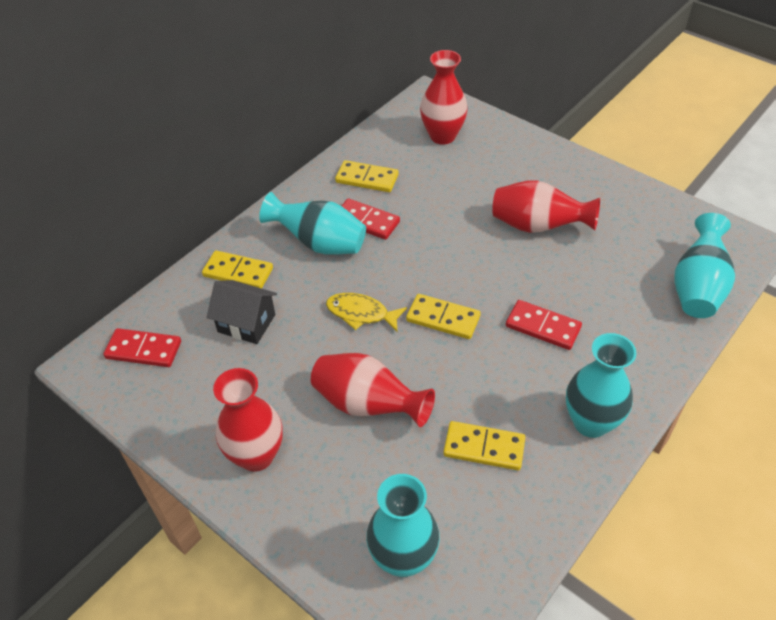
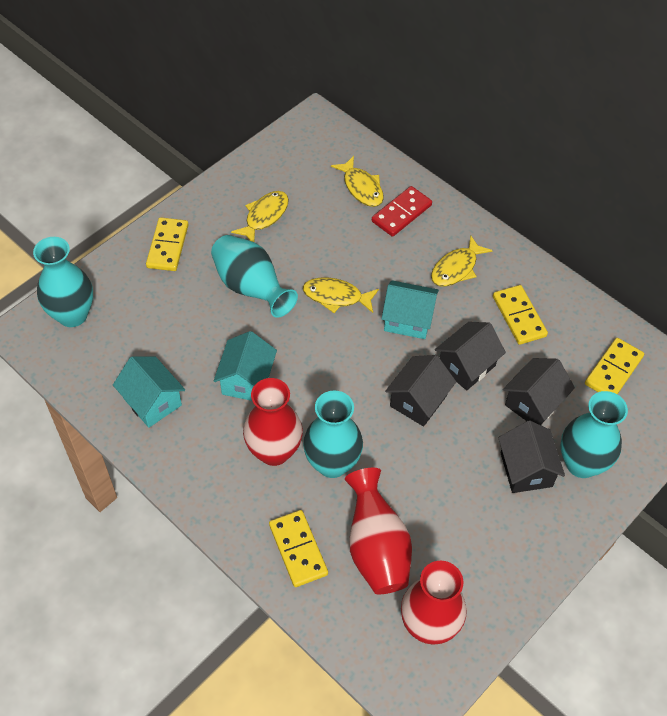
black house: 1 -> 4
red domino: 3 -> 1
red vase: 4 -> 3
turquoise house: 0 -> 3
yellow fish: 1 -> 4

